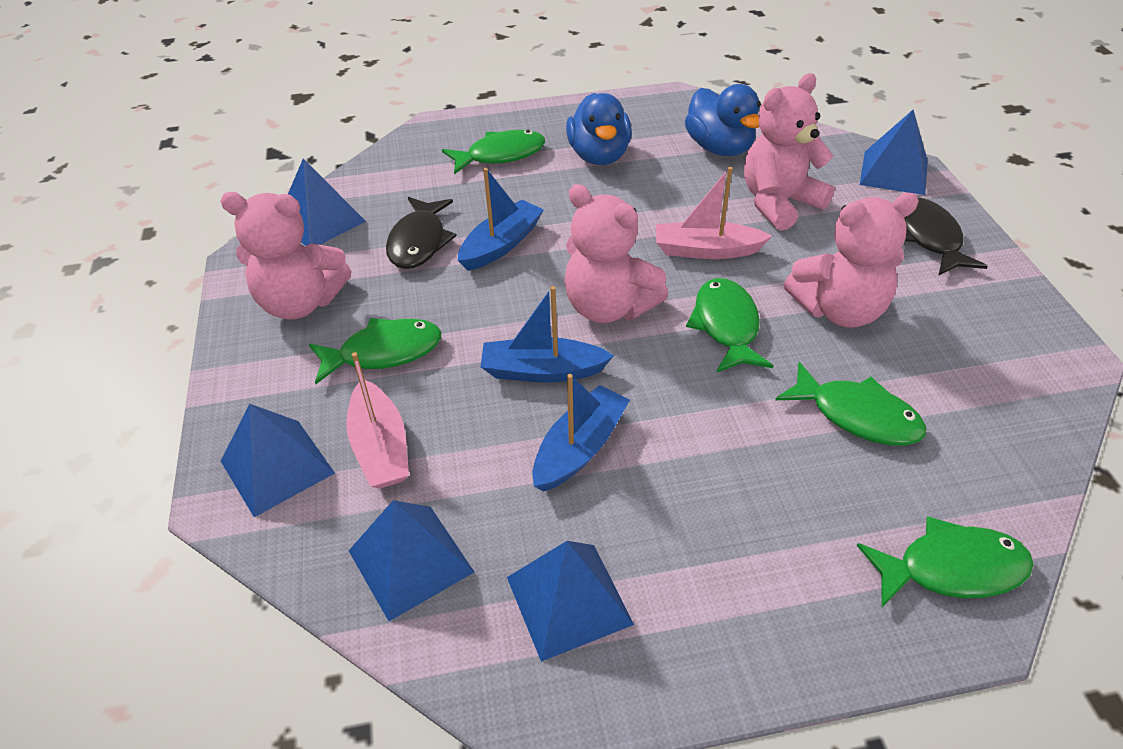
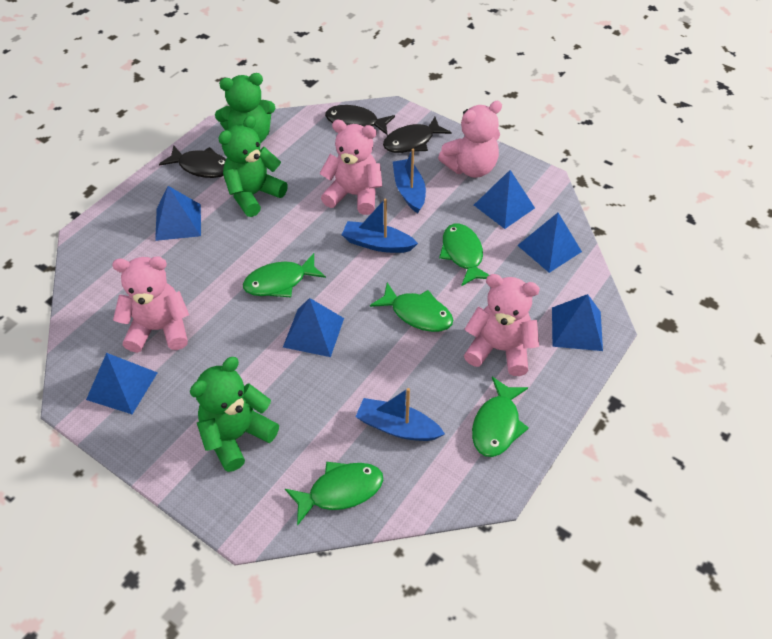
black fish: 2 -> 3
blue duck: 2 -> 0
blue pyramid: 5 -> 6
green teddy bear: 0 -> 3
pink boat: 2 -> 0

